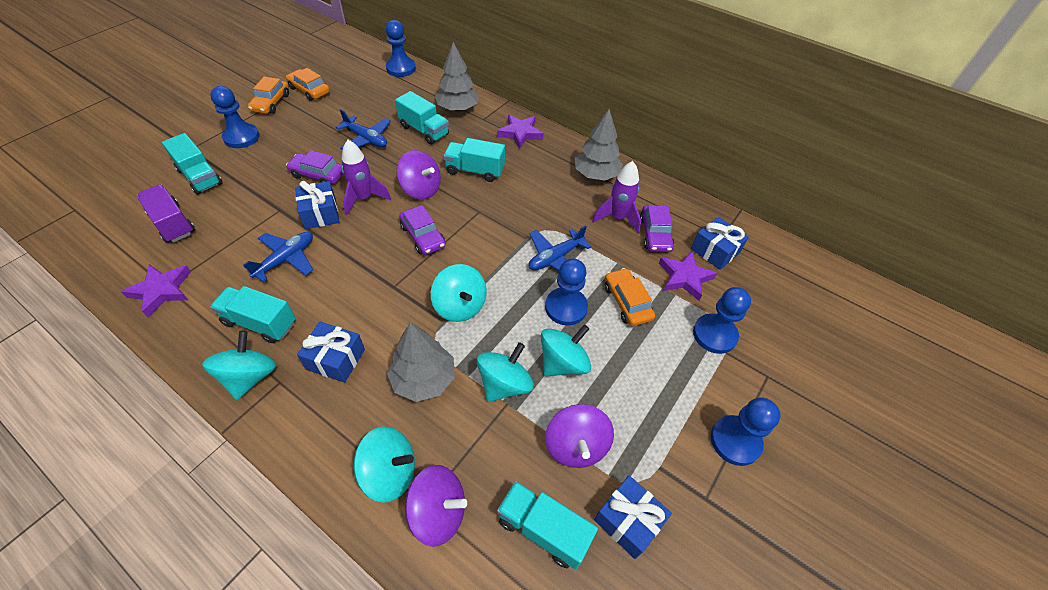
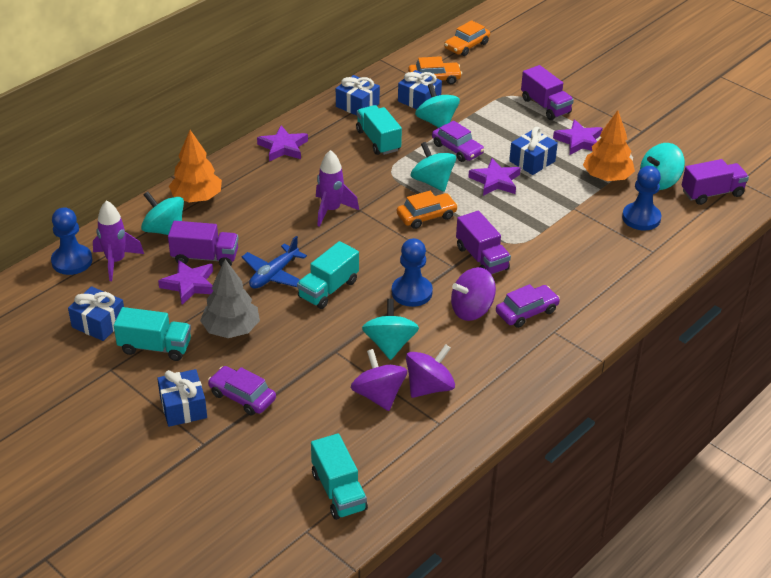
blue gift: 4 -> 5
blue pawn: 5 -> 3
blue plane: 3 -> 1
grey tree: 3 -> 1
orange tree: 0 -> 2
purple star: 3 -> 4
purple truck: 1 -> 4
turquoise truck: 5 -> 4

